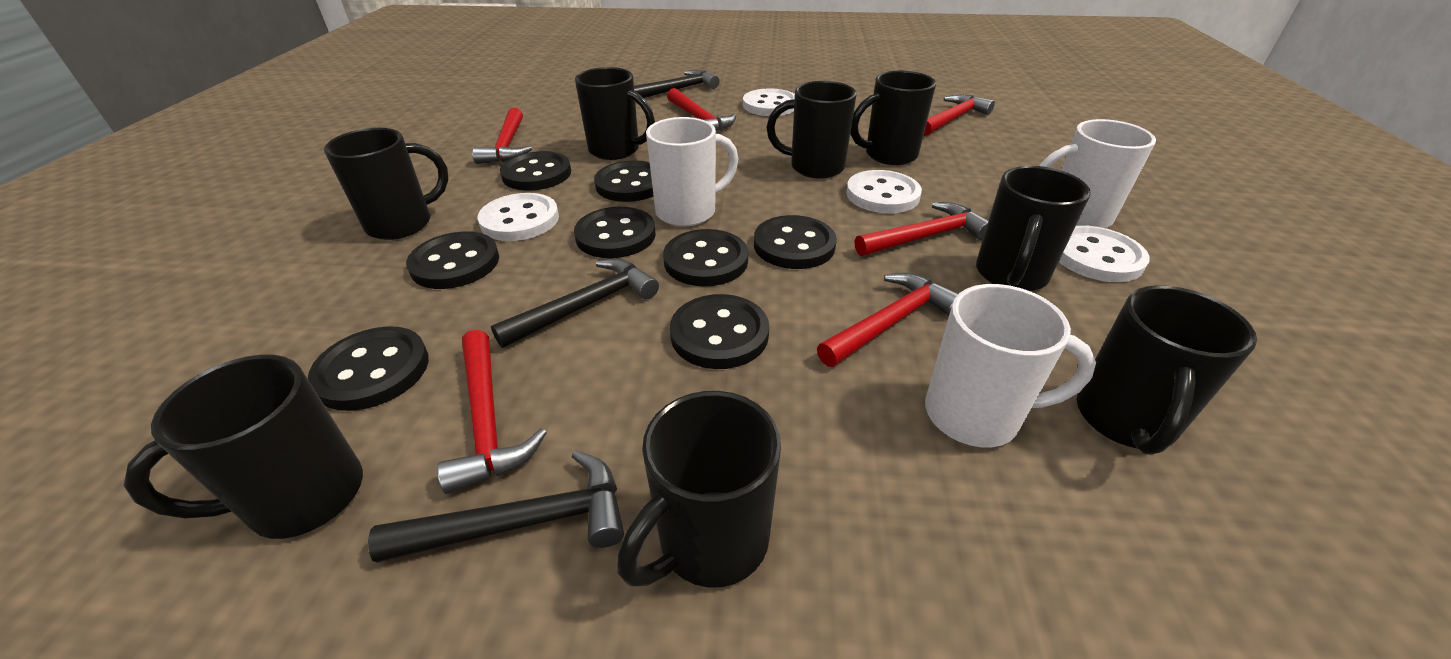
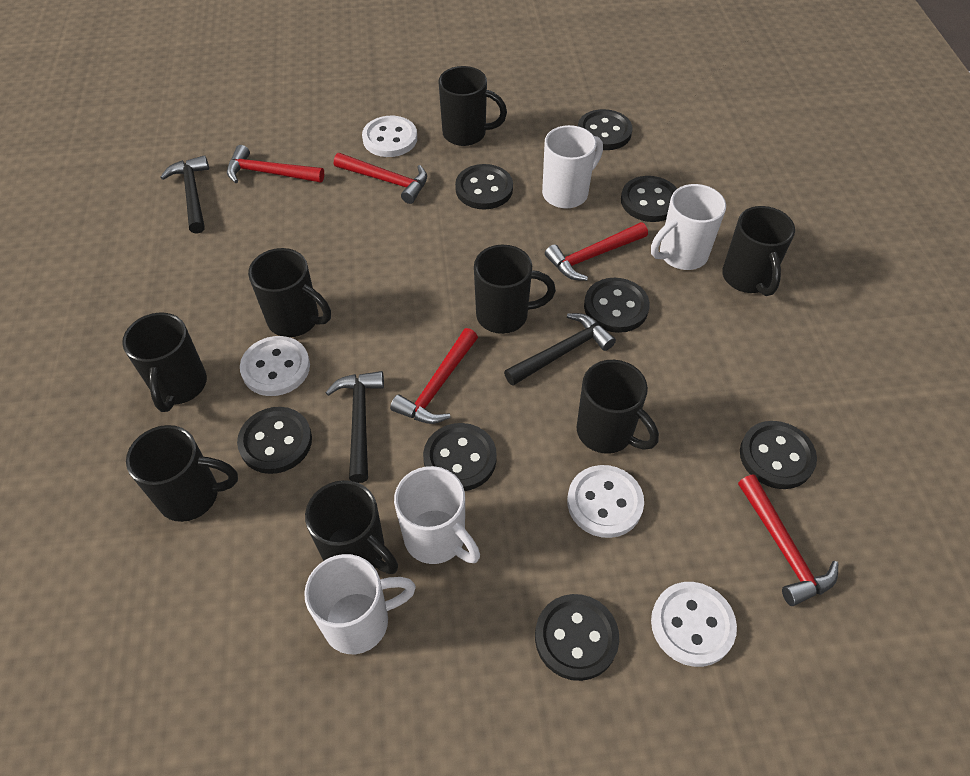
red hammer: 6 -> 5
white mug: 3 -> 4

